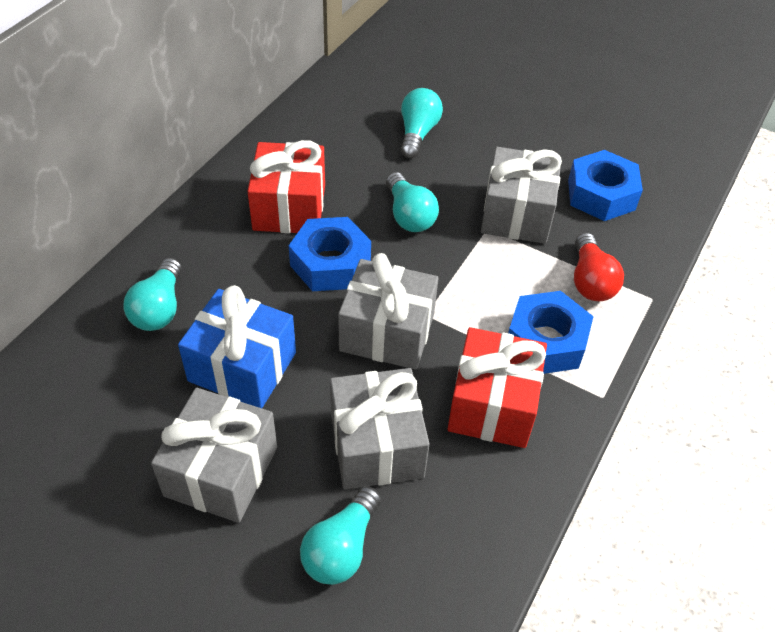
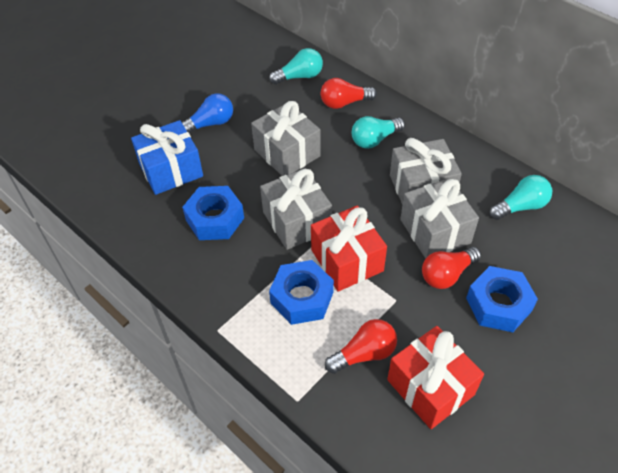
blue light bulb: 0 -> 1
red light bulb: 1 -> 3
turquoise light bulb: 4 -> 3

